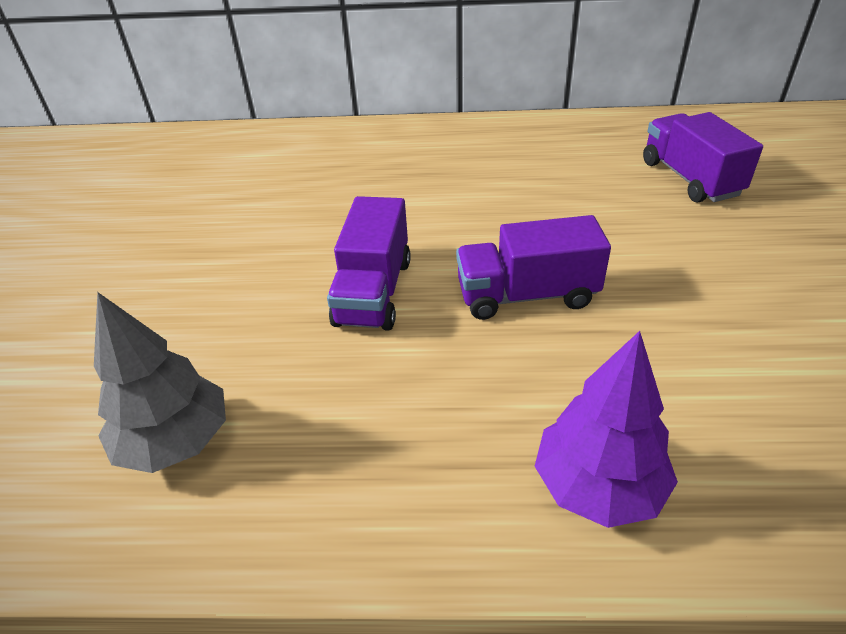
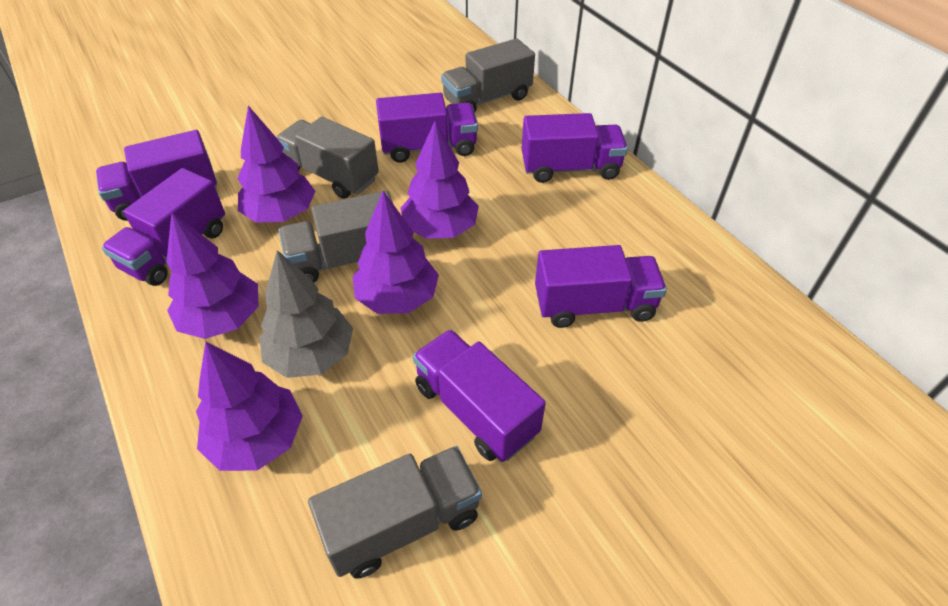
grey truck: 0 -> 4
purple tree: 1 -> 5
purple truck: 3 -> 6

